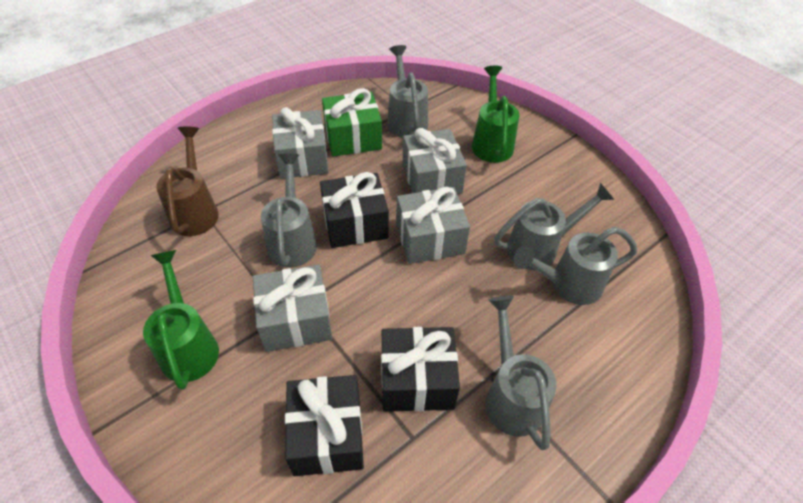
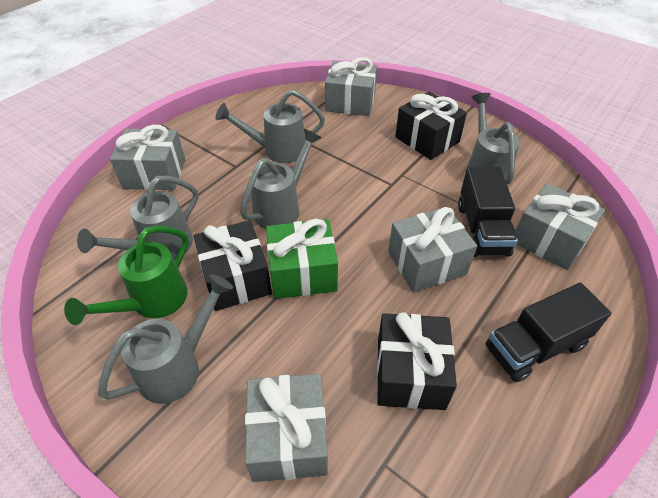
black truck: 0 -> 2
brown watering can: 1 -> 0
green watering can: 2 -> 1
grey gift: 4 -> 5

